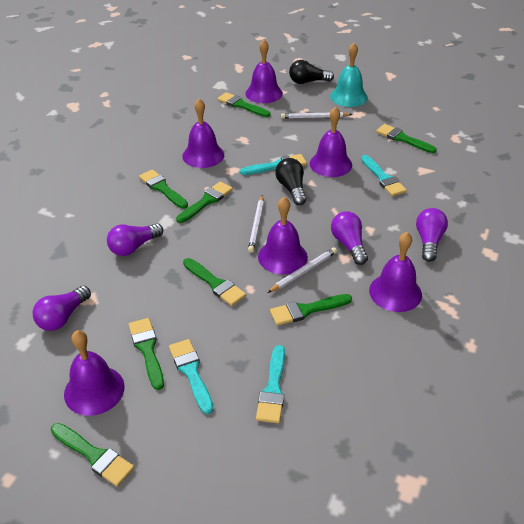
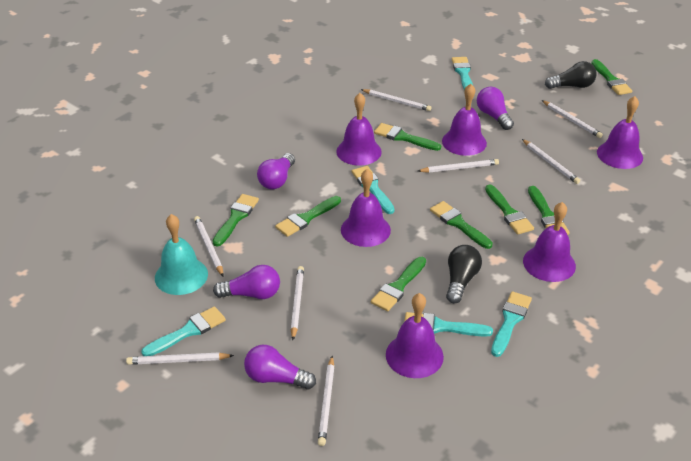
turquoise brush: 4 -> 5
white pencil: 3 -> 8

